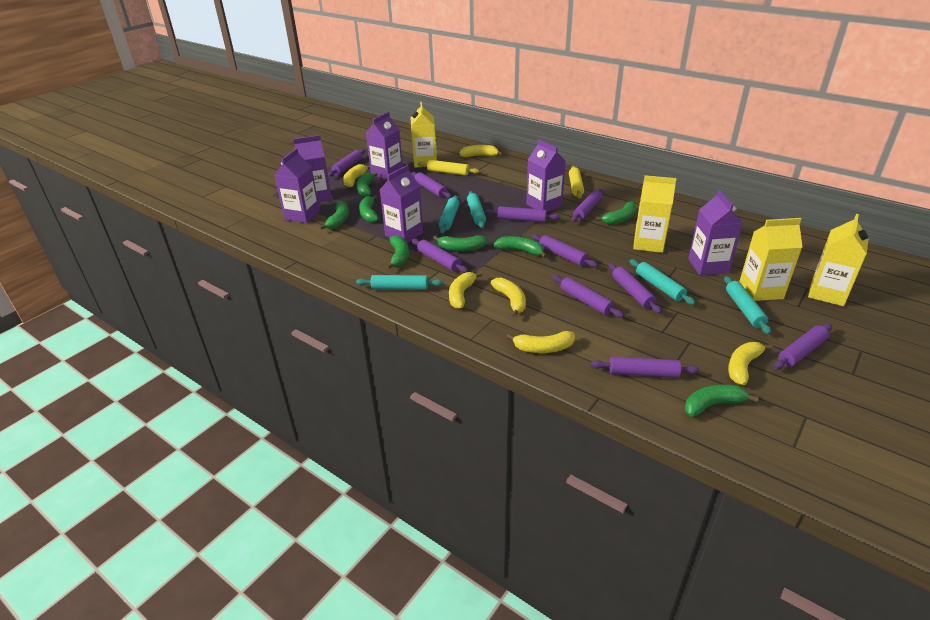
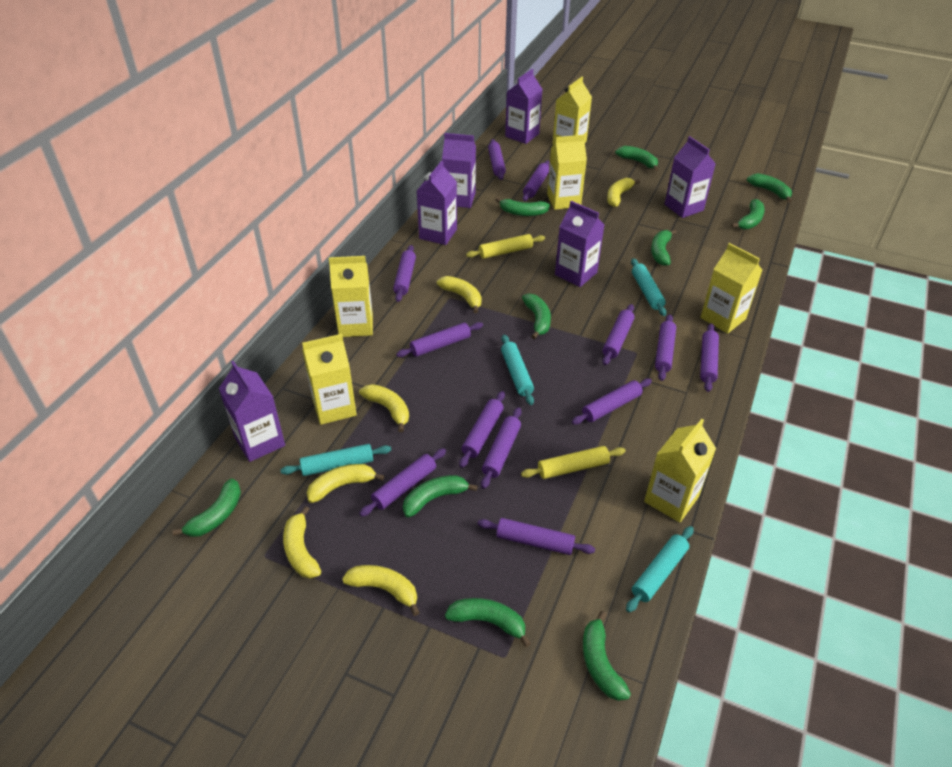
green banana: 8 -> 10
purple rolling pin: 10 -> 12
turquoise rolling pin: 5 -> 4
yellow carton: 4 -> 6

